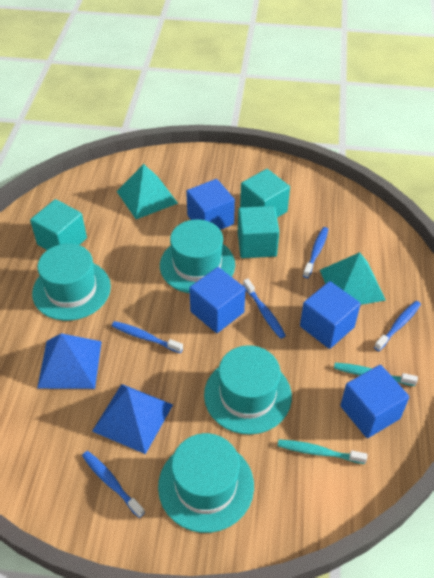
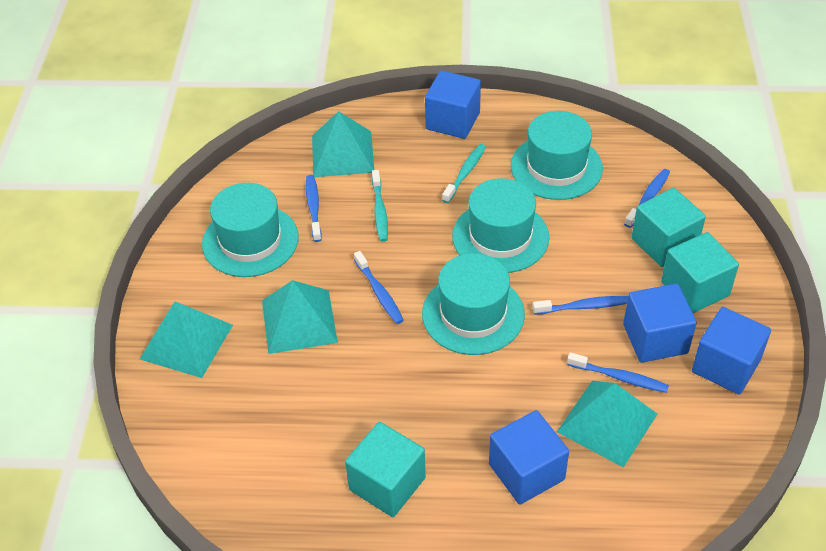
blue pyramid: 2 -> 0
turquoise pyramid: 2 -> 4

